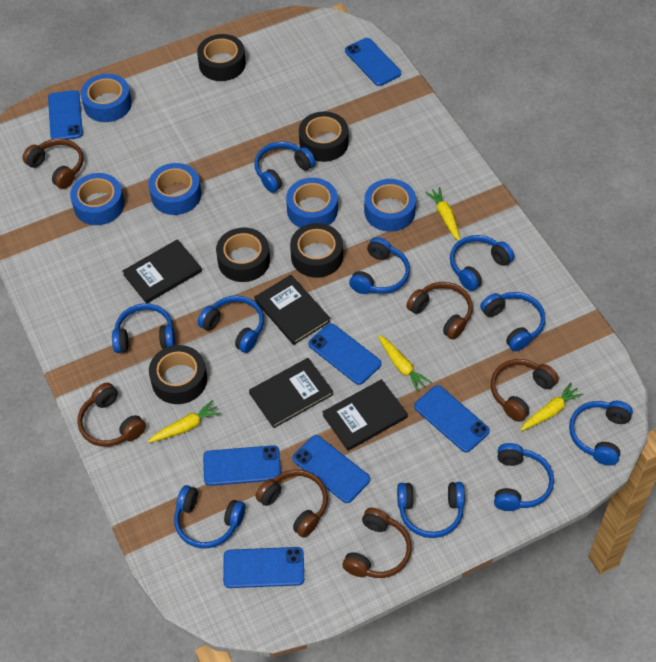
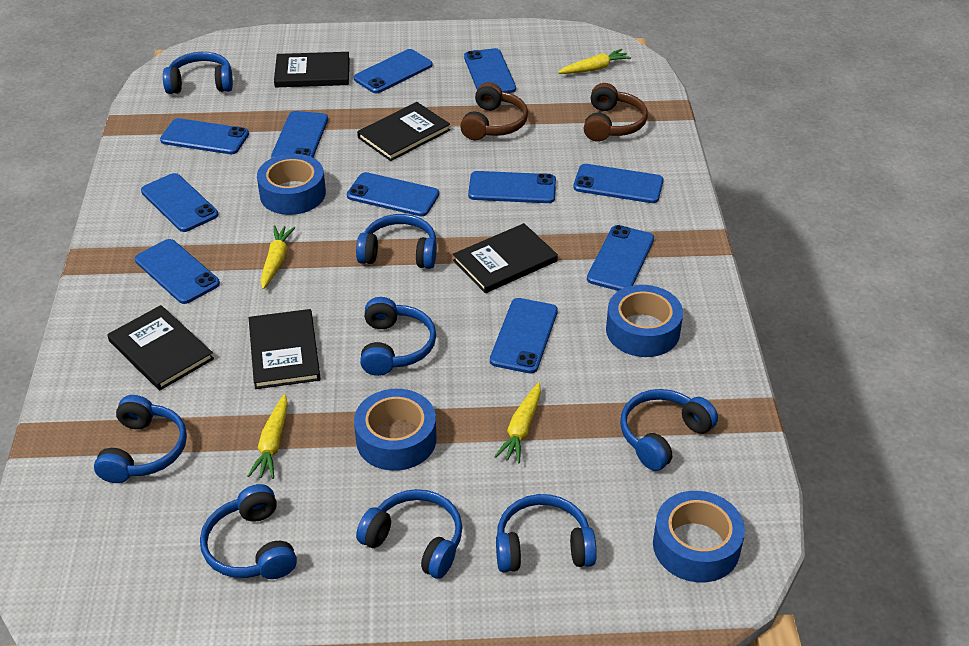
black book: 4 -> 5
black tape: 5 -> 0
blue headphones: 10 -> 8
blue phone: 7 -> 11
blue tape: 5 -> 4
brown headphones: 6 -> 2

